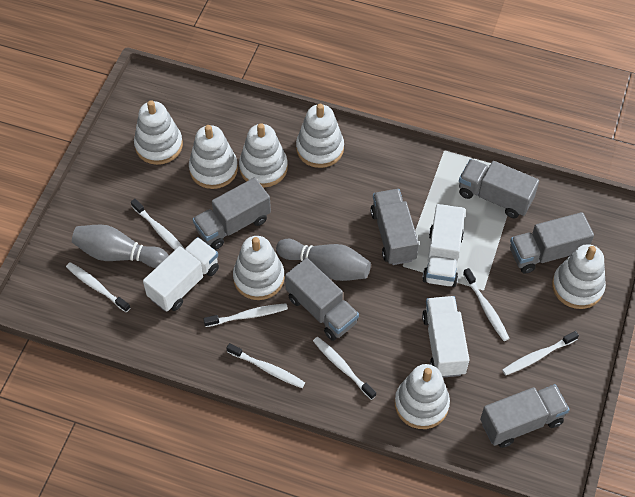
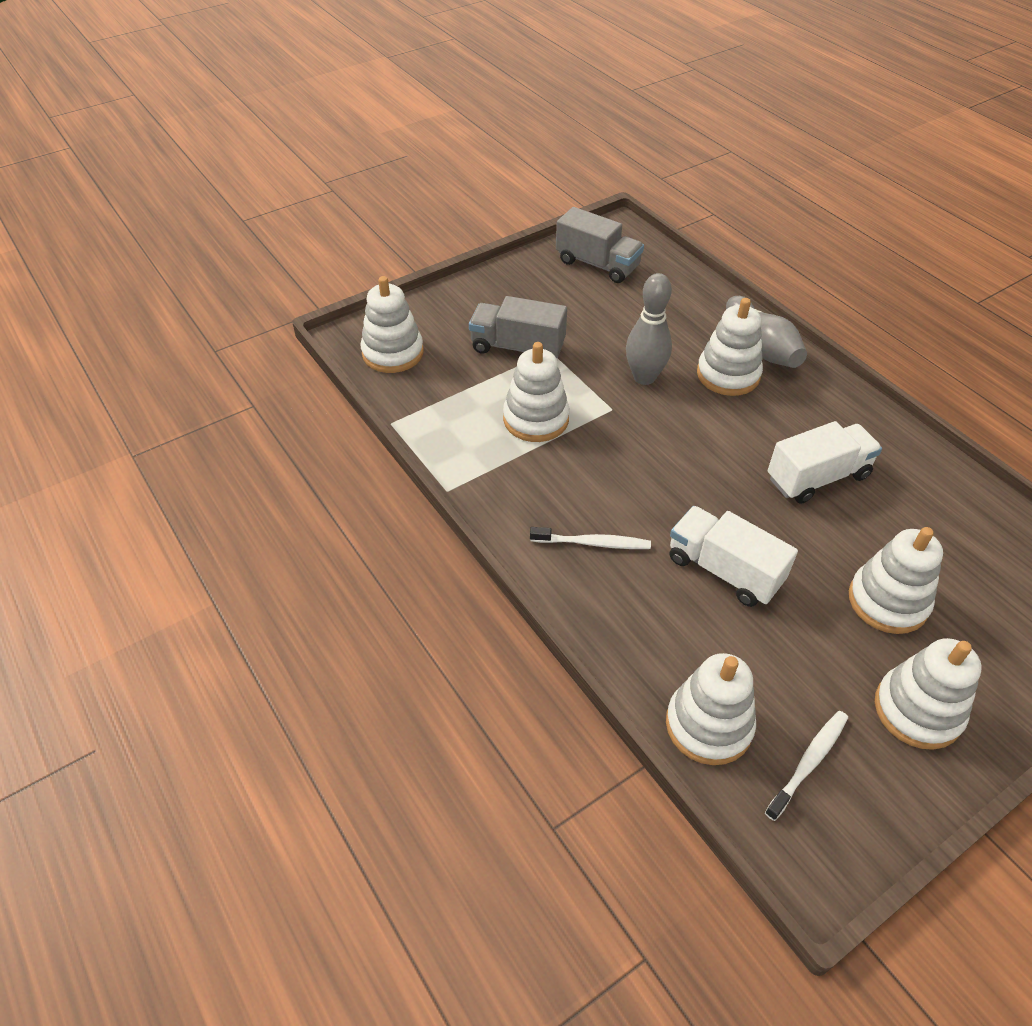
grey truck: 6 -> 2
white stacking toy: 7 -> 6
white toothbrush: 7 -> 2
white truck: 3 -> 2

